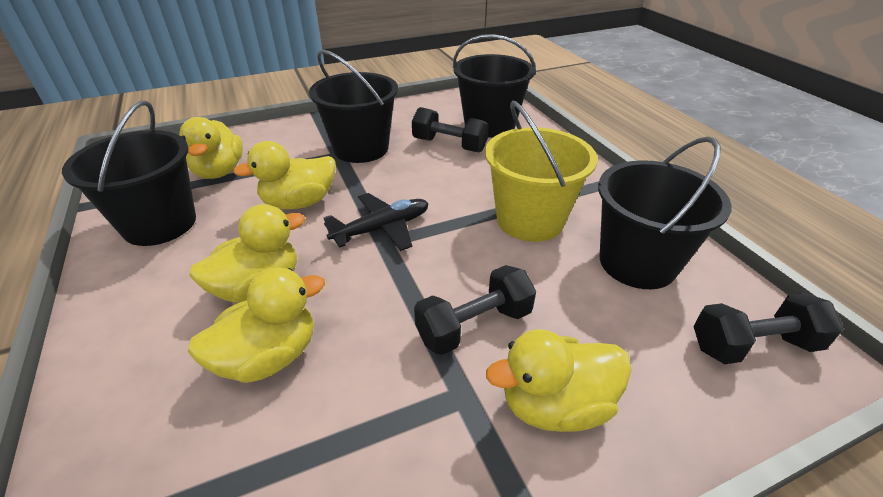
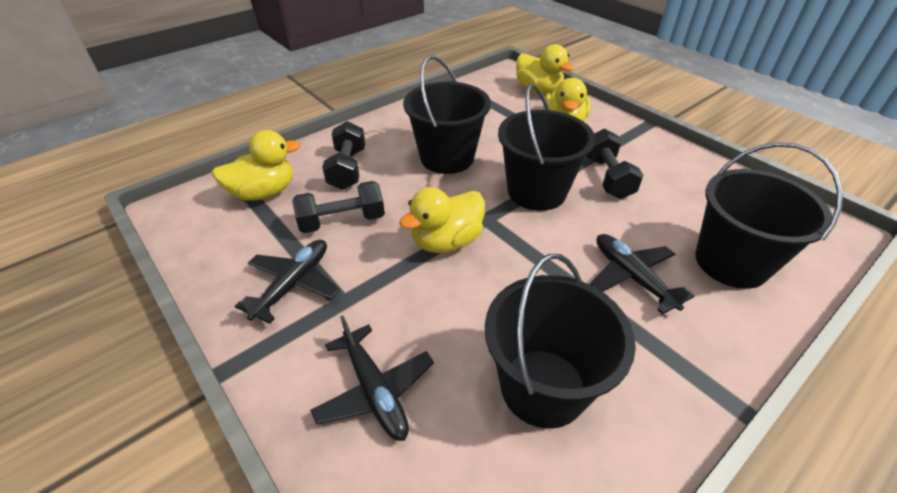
black plane: 1 -> 3
yellow bucket: 1 -> 0
yellow duck: 5 -> 4

